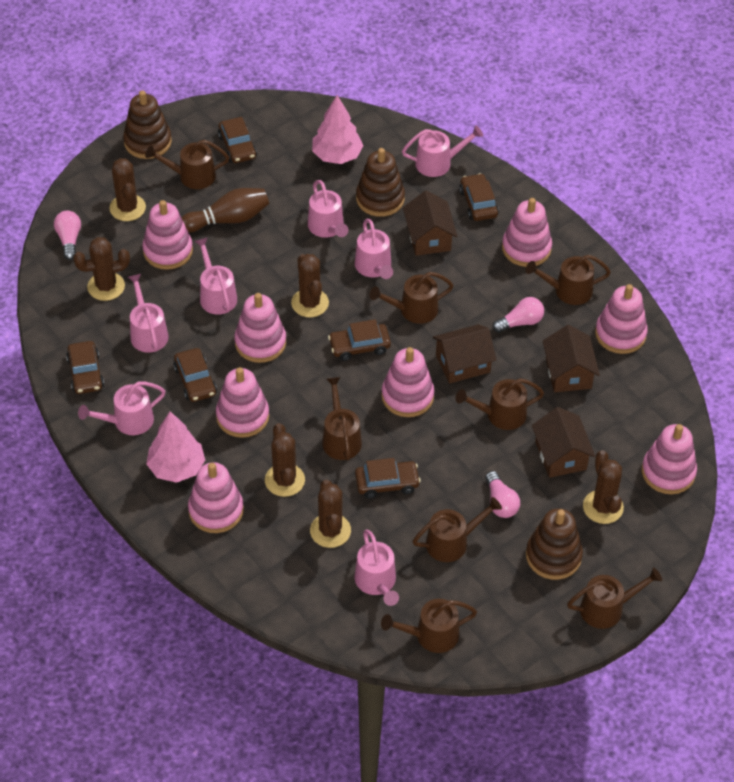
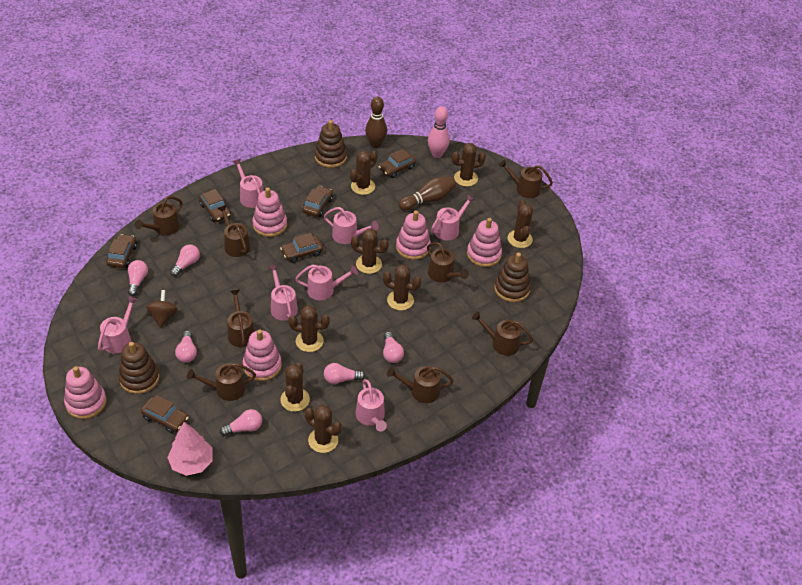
brown bowling pin: 1 -> 2
brown cactus: 6 -> 8
brown house: 4 -> 0
brown spinning top: 0 -> 1
pink bowling pin: 0 -> 1
pink light bulb: 3 -> 6
pink stacking toy: 8 -> 5
pink tree: 2 -> 1

